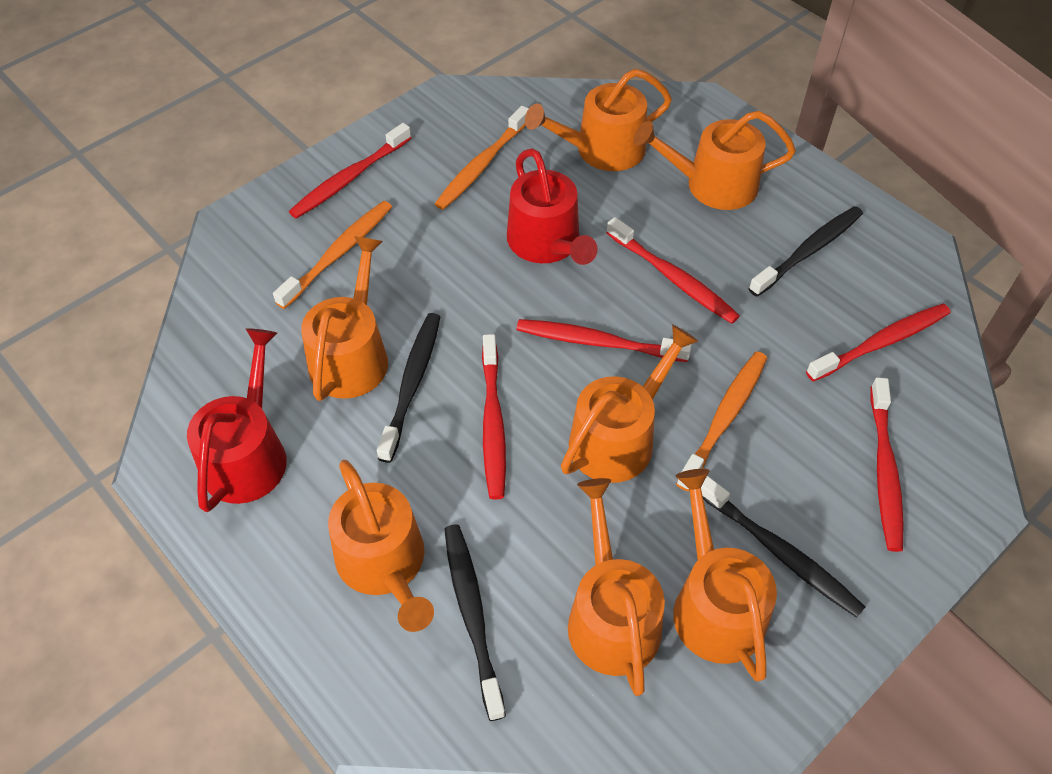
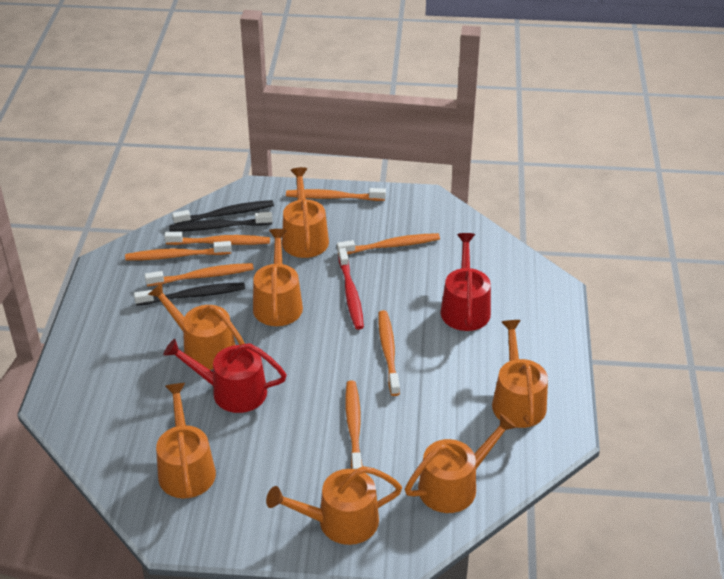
black toothbrush: 4 -> 3
orange toothbrush: 3 -> 7
red toothbrush: 6 -> 1

